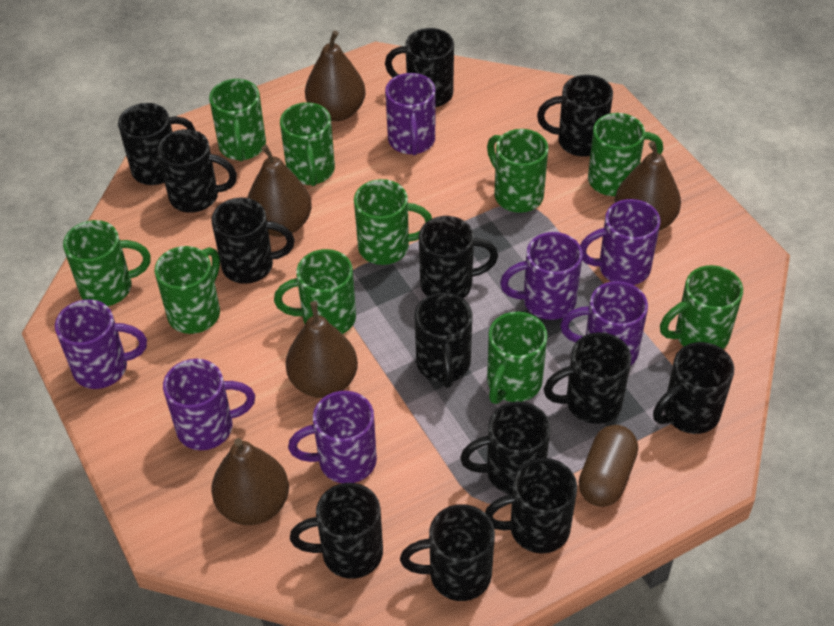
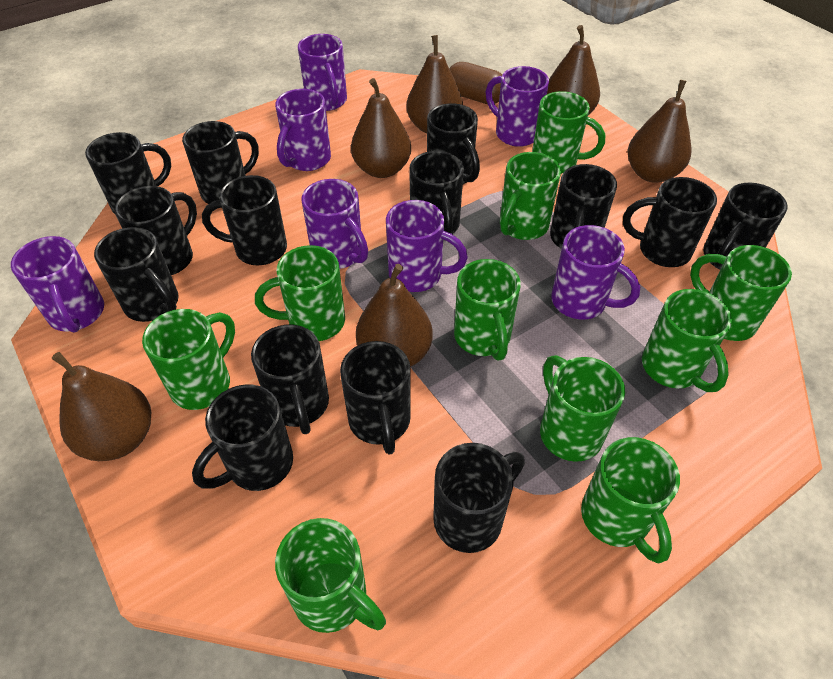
black mug: 13 -> 14
brown pear: 5 -> 6

